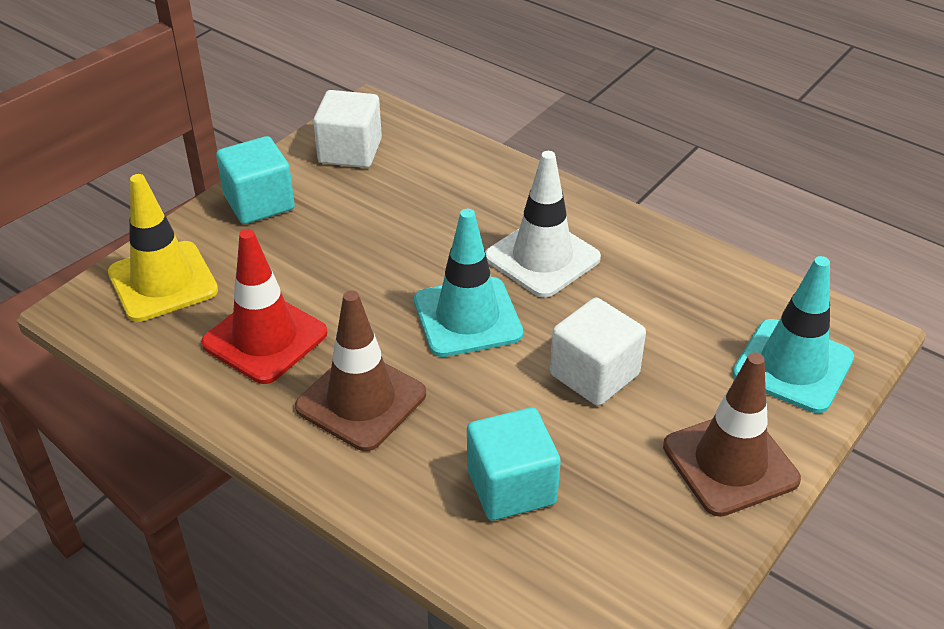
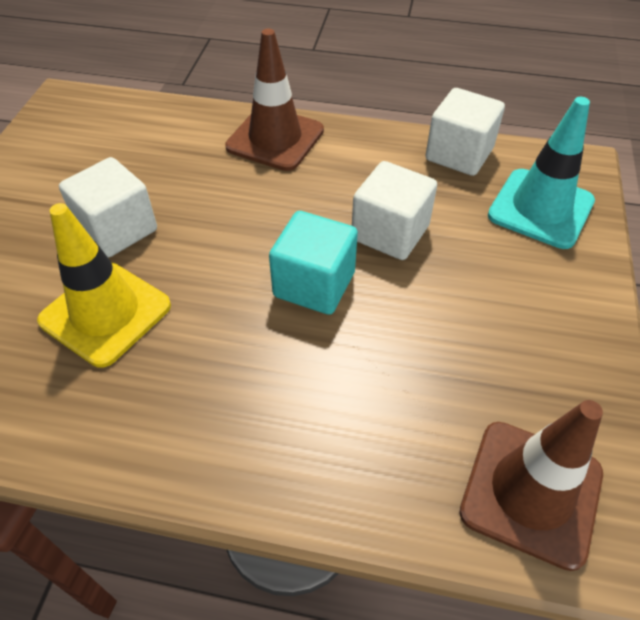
red traffic cone: 1 -> 0
turquoise cube: 2 -> 1
turquoise traffic cone: 2 -> 1
white cube: 2 -> 3
white traffic cone: 1 -> 0

